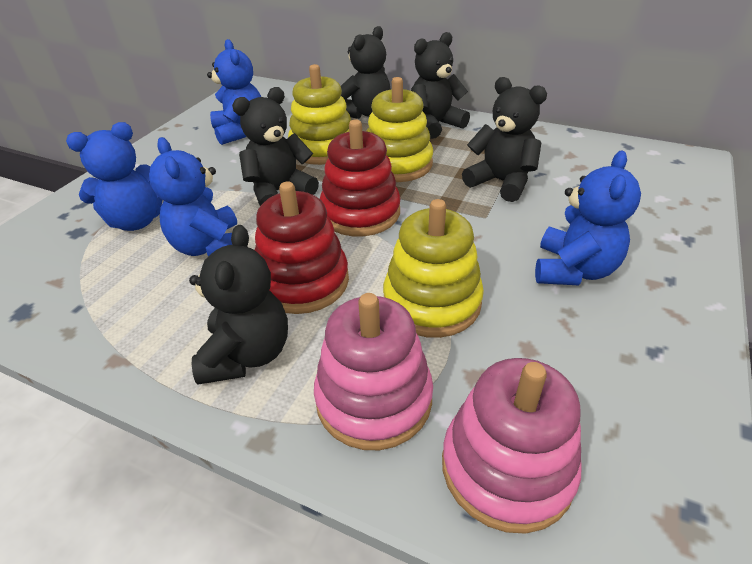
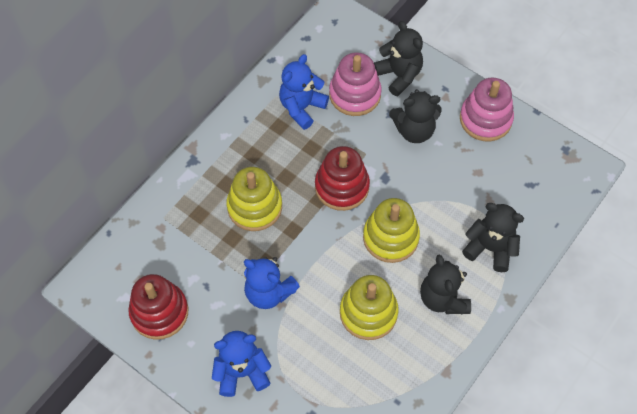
black teddy bear: 5 -> 4
blue teddy bear: 4 -> 3

